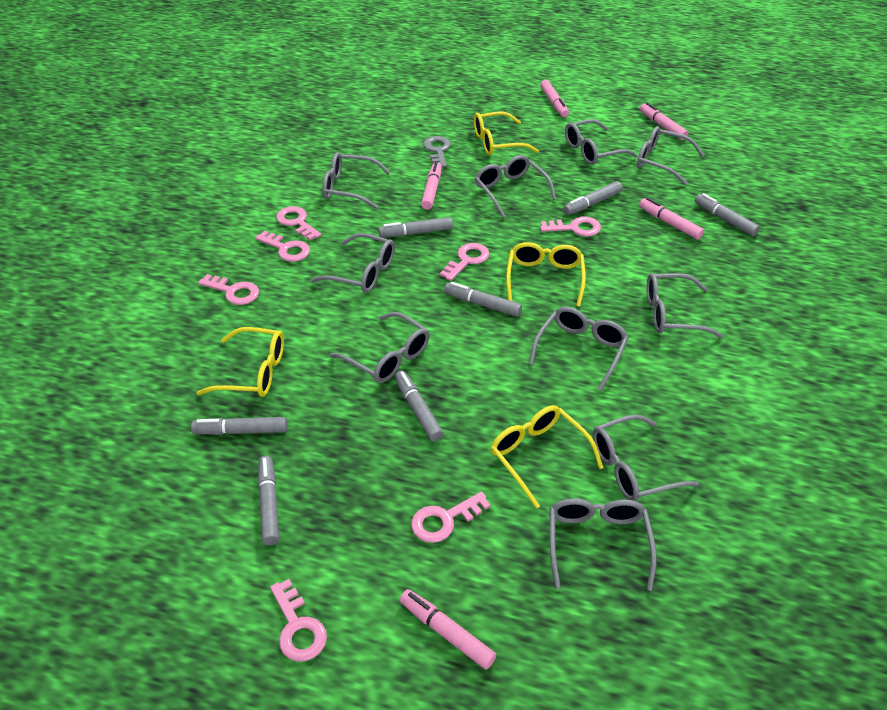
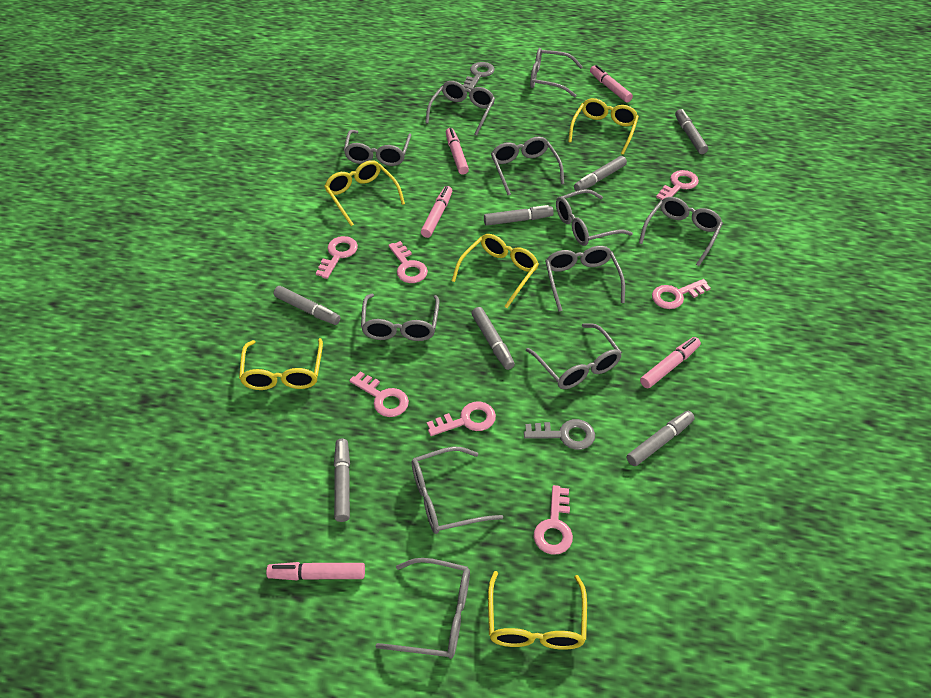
grey glasses: 10 -> 11
grey key: 1 -> 2
yellow glasses: 4 -> 5

